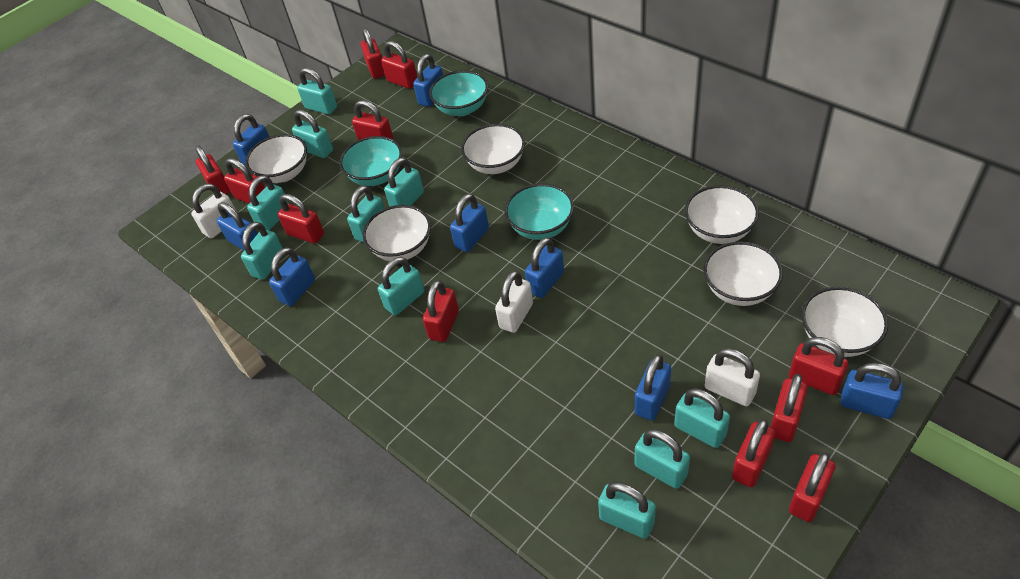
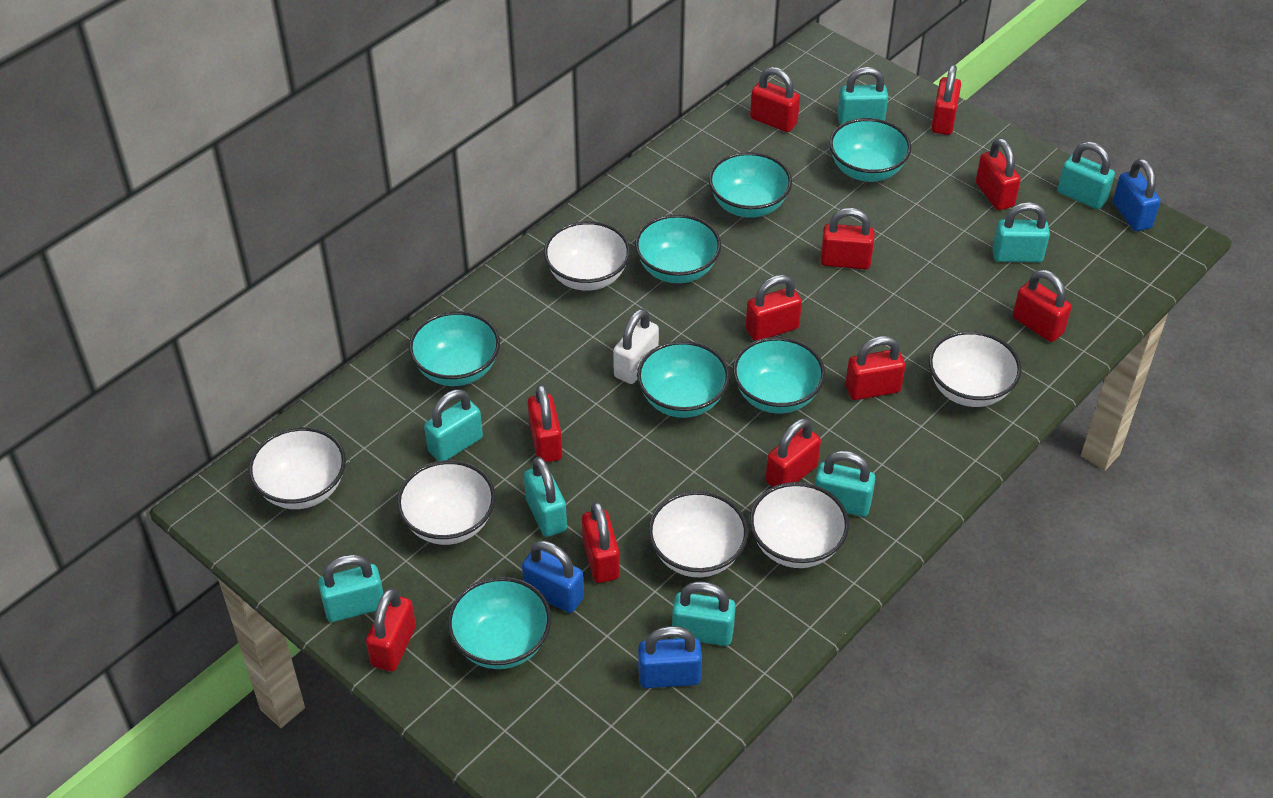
blue padlock: 8 -> 3
turquoise bowl: 3 -> 7
turquoise padlock: 10 -> 8
white padlock: 3 -> 1

